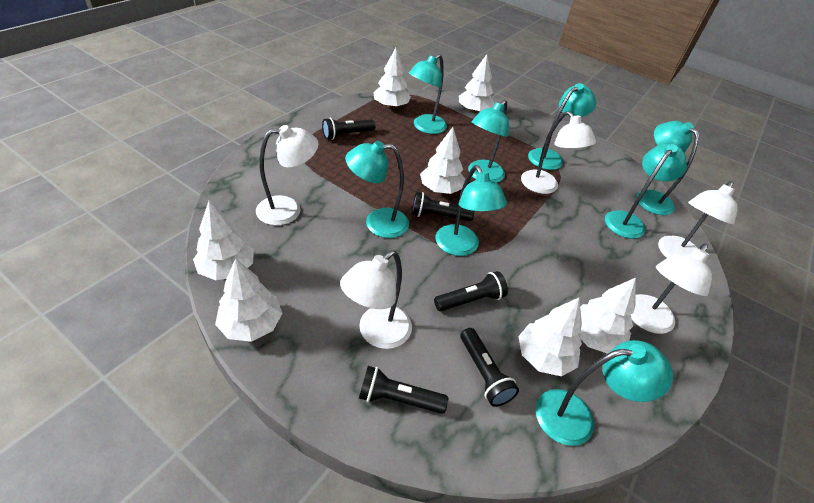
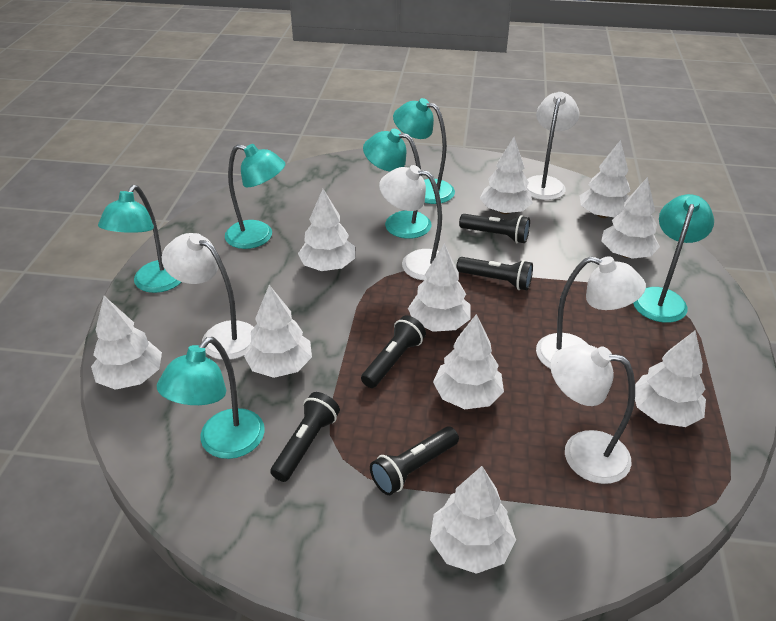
turquoise lamp: 8 -> 6
white tree: 7 -> 10

